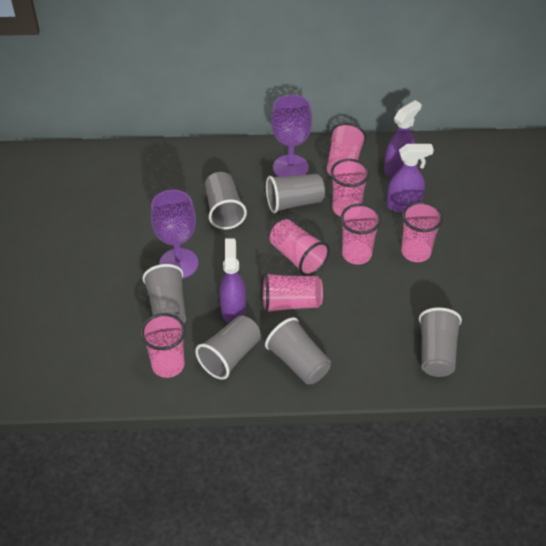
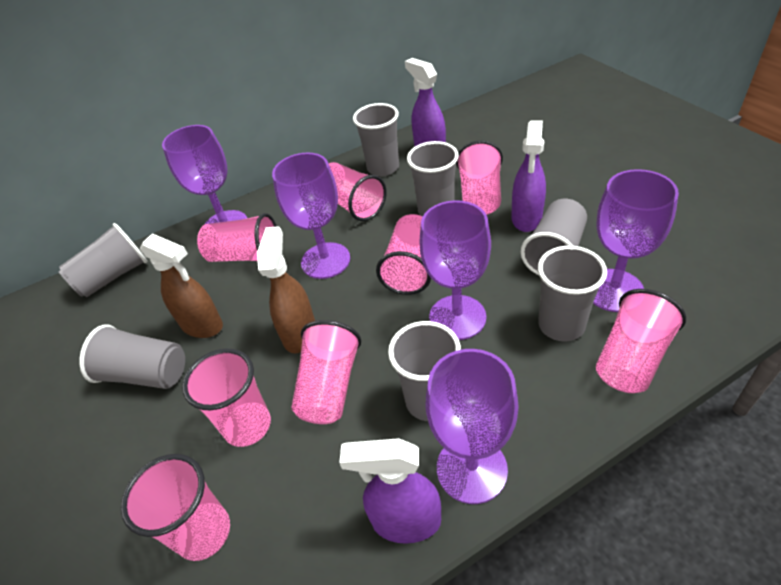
brown spray bottle: 0 -> 2
grey cup: 6 -> 7
pink cup: 7 -> 8
purple goblet: 2 -> 5

